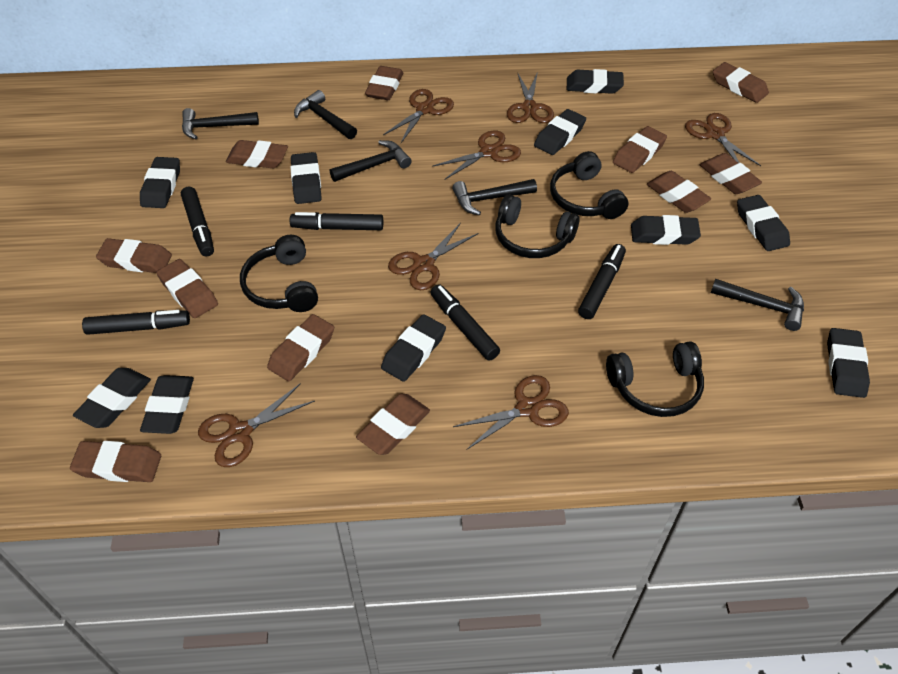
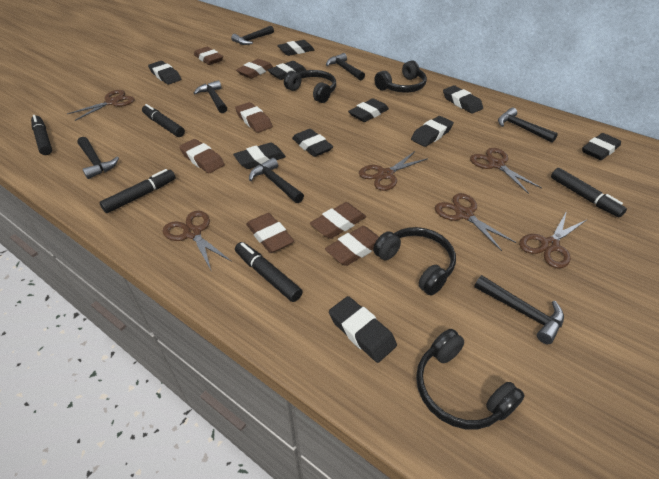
black hammer: 5 -> 7
brown eraser: 11 -> 7
brown scissors: 7 -> 6

